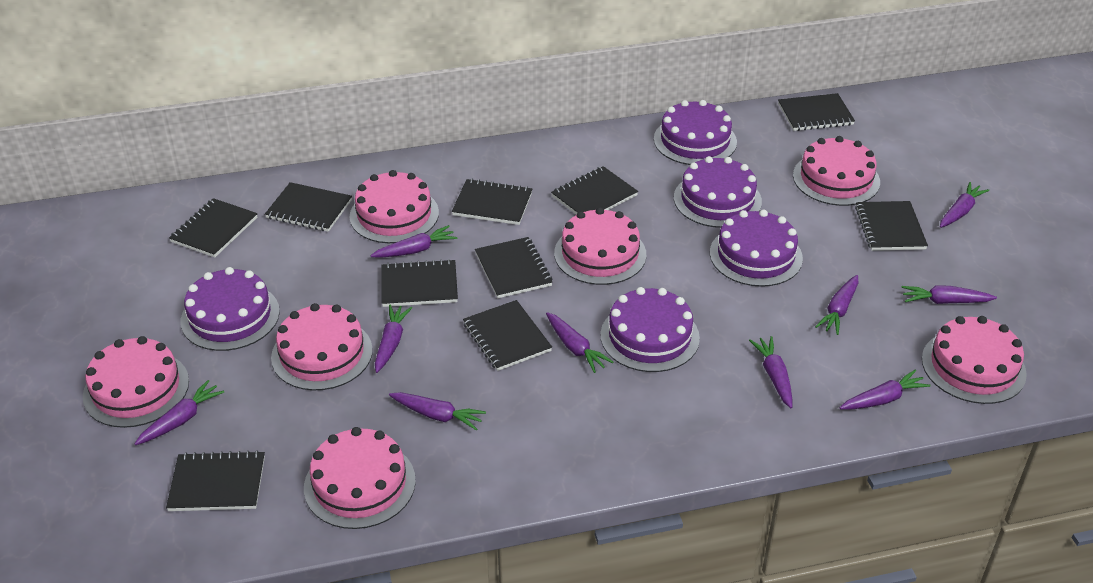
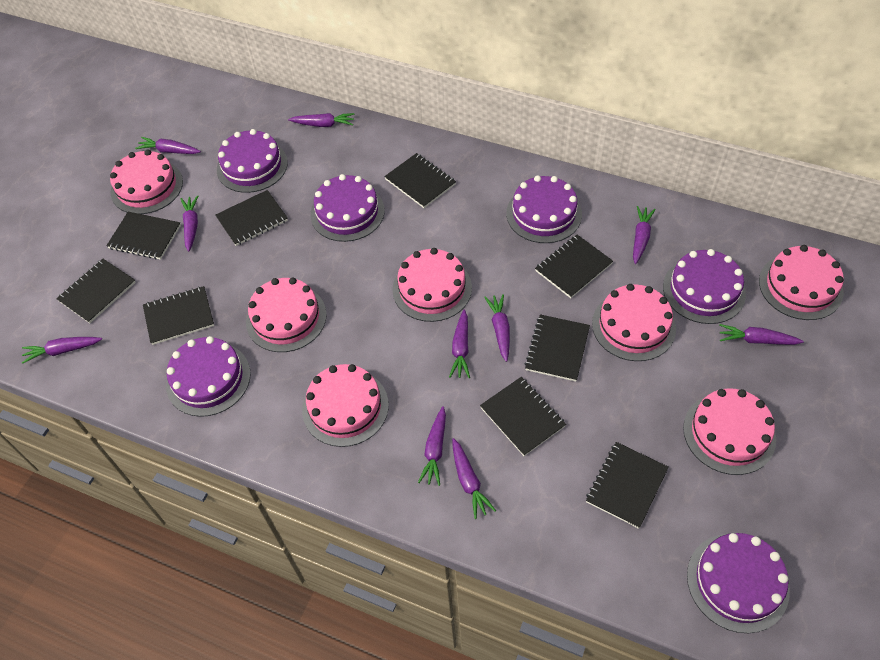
black notebook: 10 -> 9
purple cake: 5 -> 6

